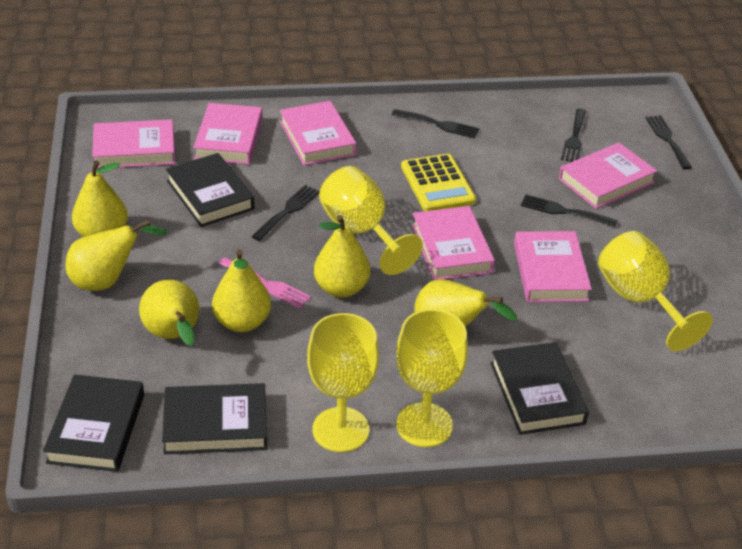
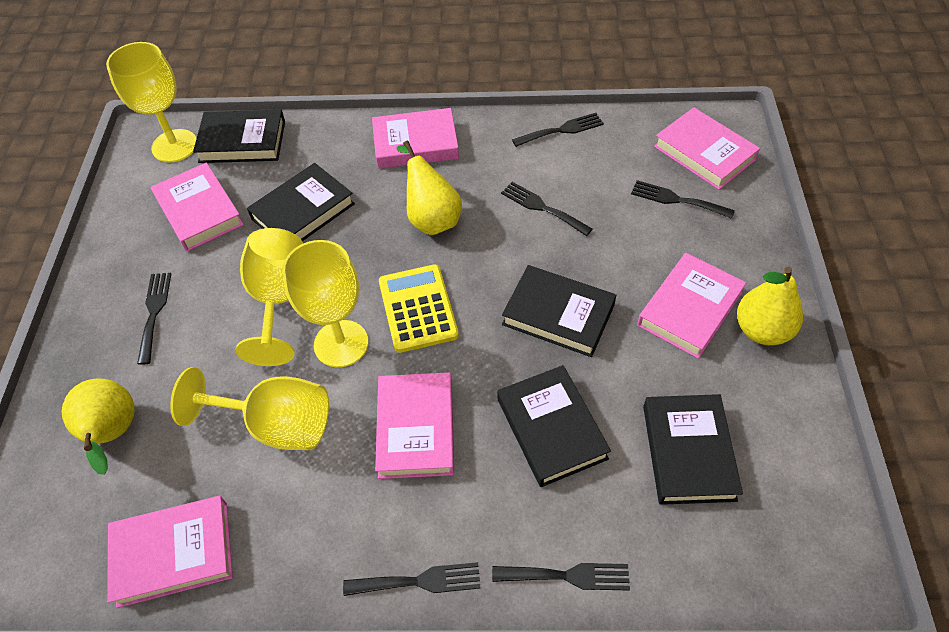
black book: 4 -> 5
black fork: 5 -> 6
pink fork: 1 -> 0
yellow pear: 6 -> 3

